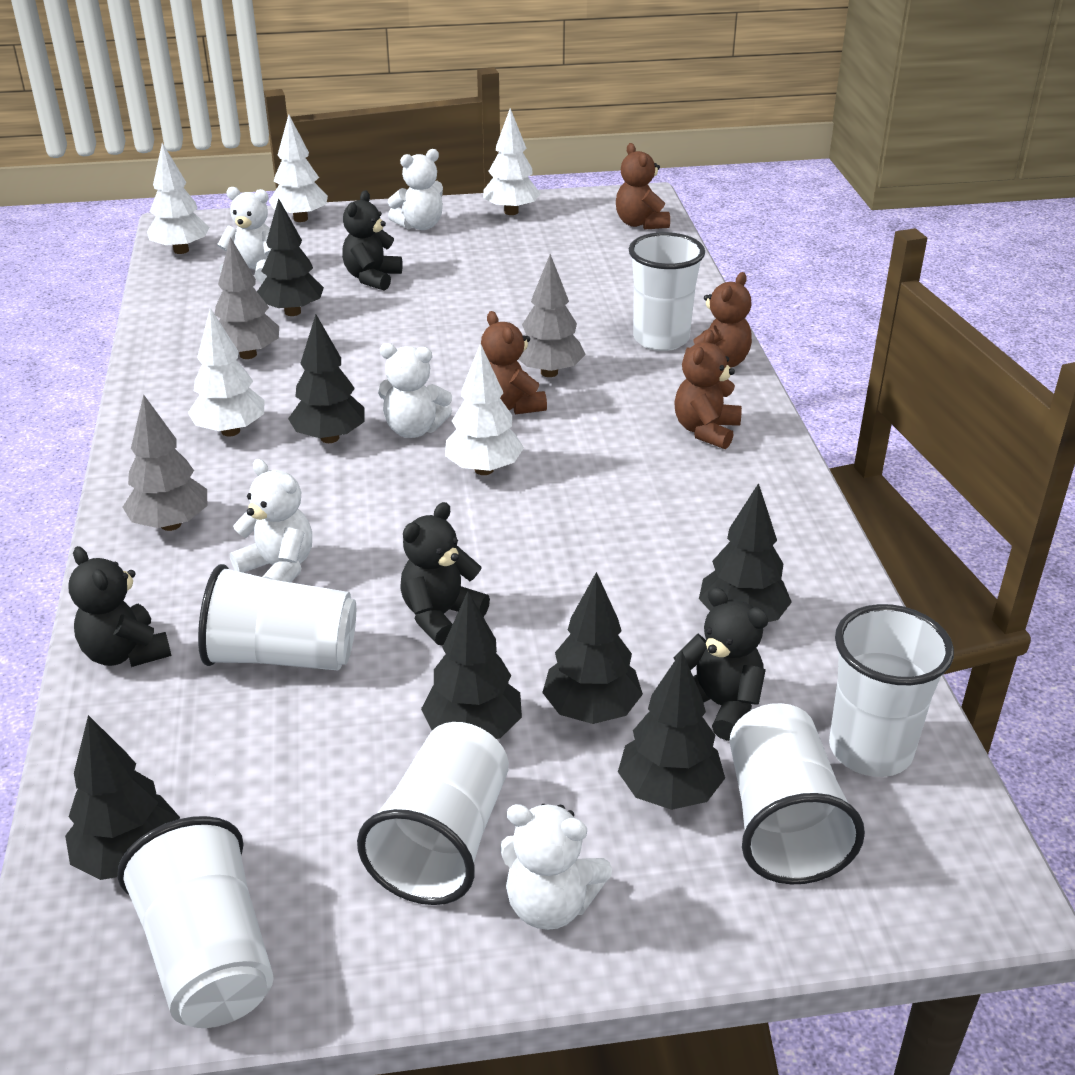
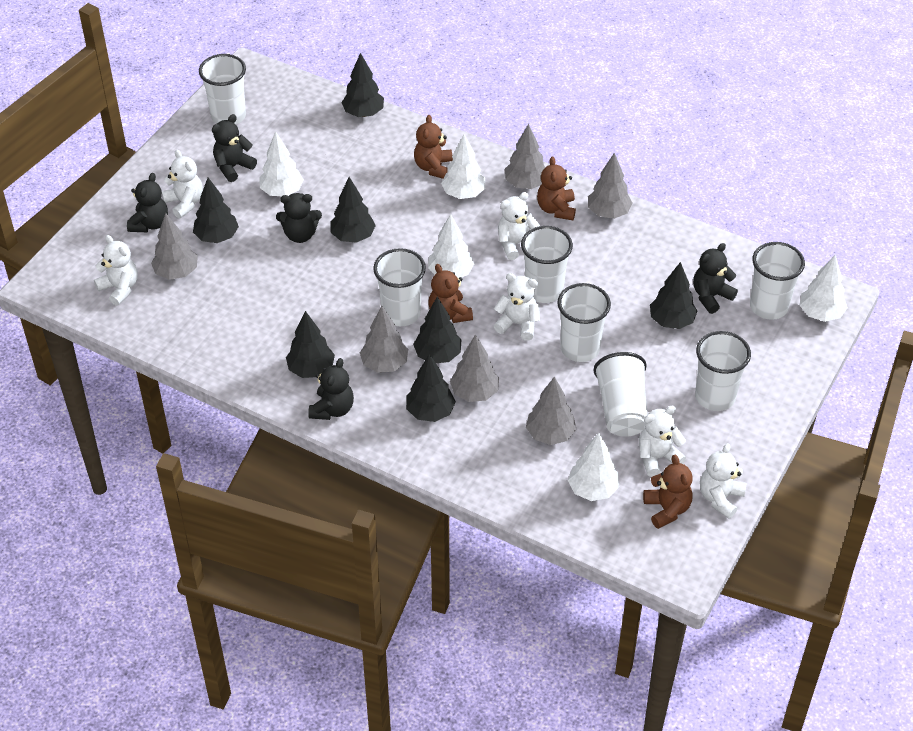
black teddy bear: 4 -> 5
grey tree: 3 -> 6
white cup: 6 -> 7
white teddy bear: 5 -> 6

